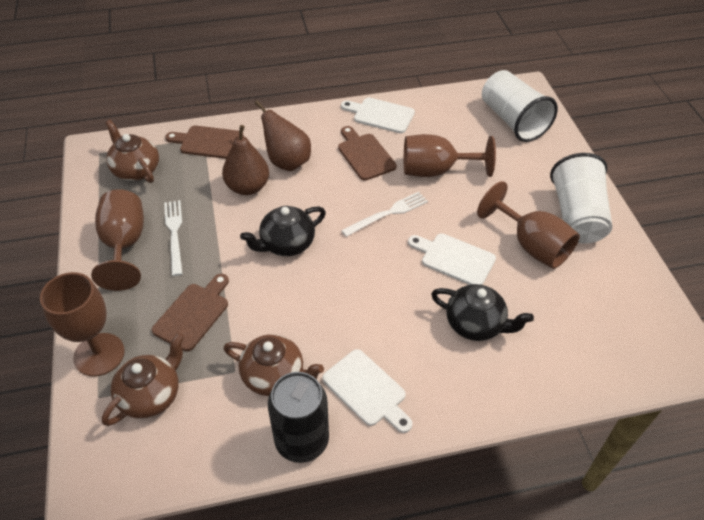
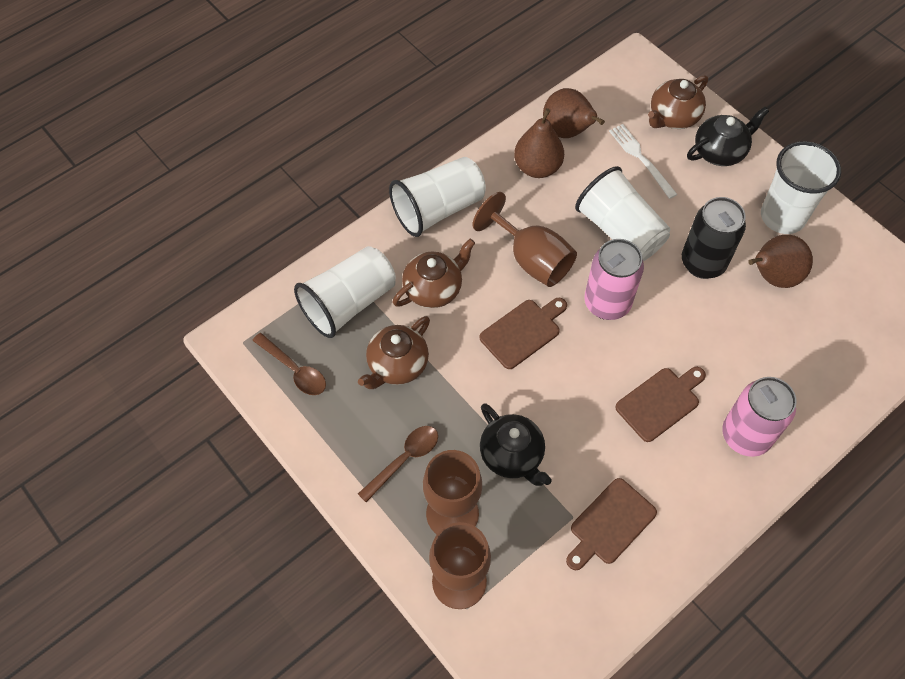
brown goblet: 4 -> 3
brown pear: 2 -> 3
brown spoon: 0 -> 2
pink can: 0 -> 2
white cup: 2 -> 4
white cutting board: 3 -> 0
white fork: 2 -> 1

